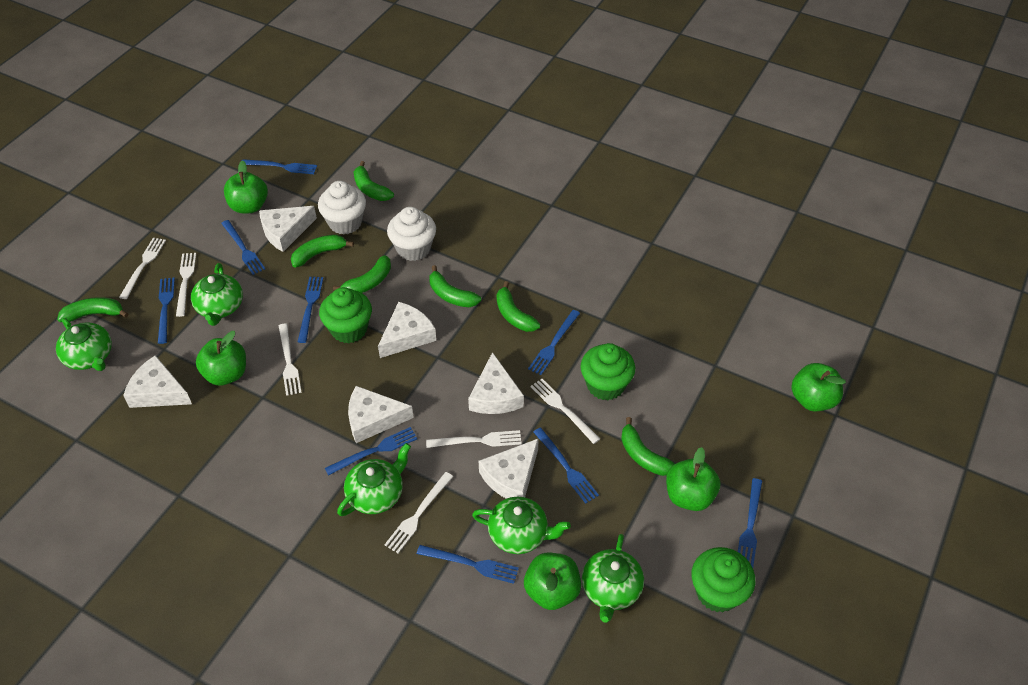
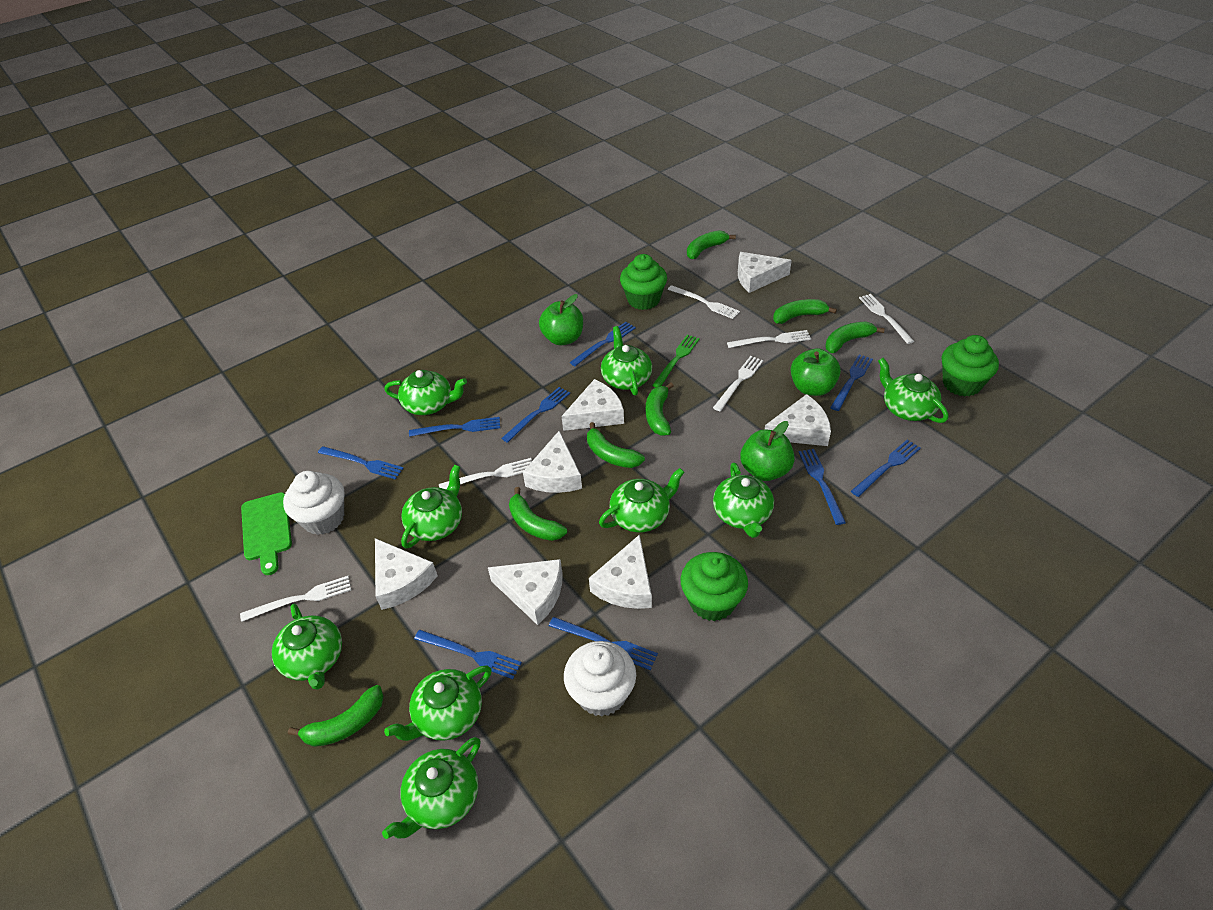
green apple: 5 -> 3
green cutting board: 0 -> 1
green fork: 0 -> 1
green teapot: 5 -> 9
white cheese: 6 -> 7

